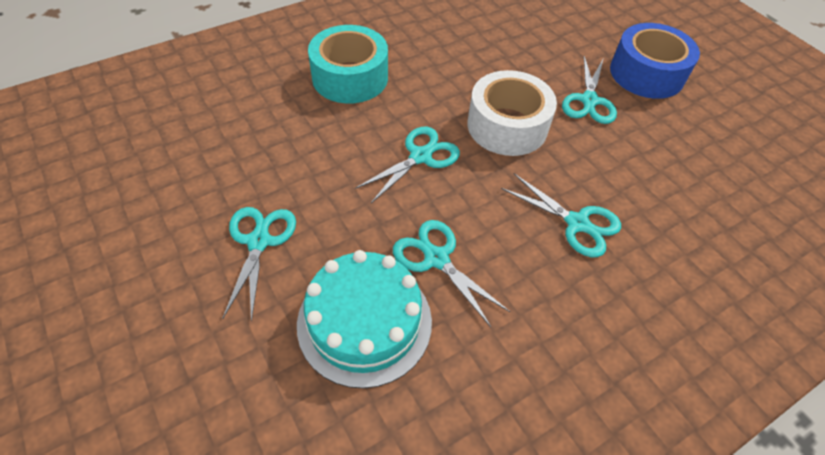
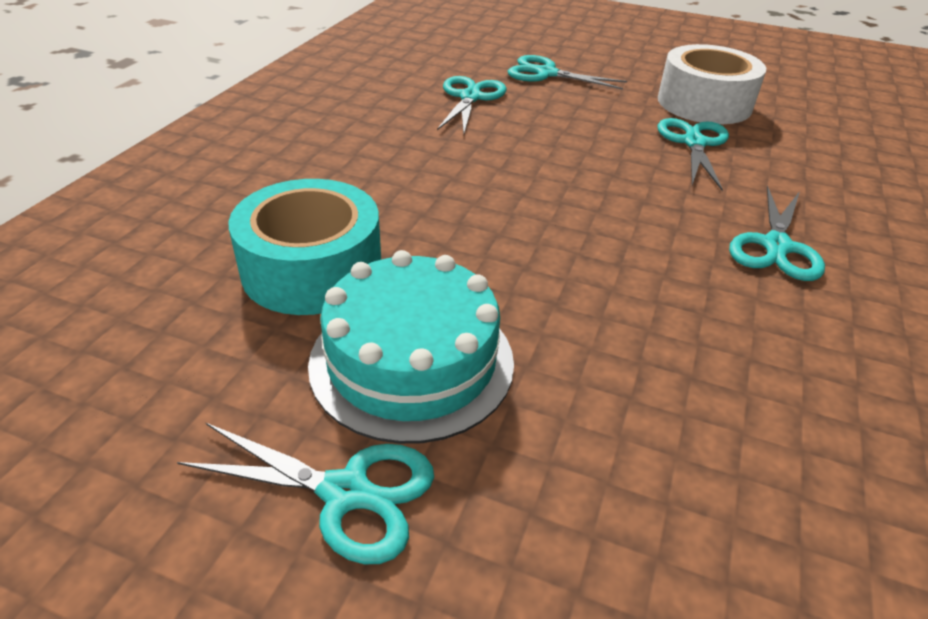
blue tape: 1 -> 0

